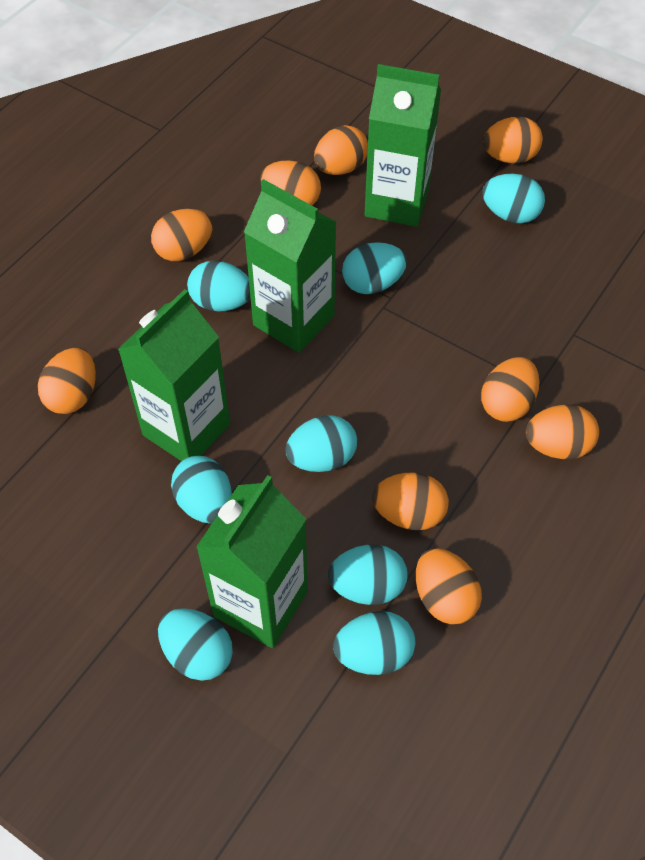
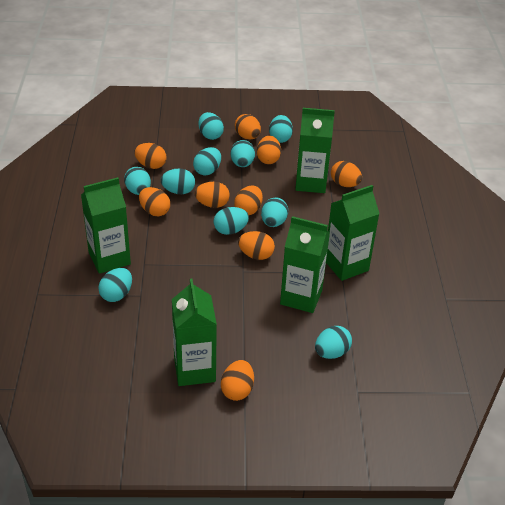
green carton: 4 -> 5
turquoise egg: 8 -> 10

